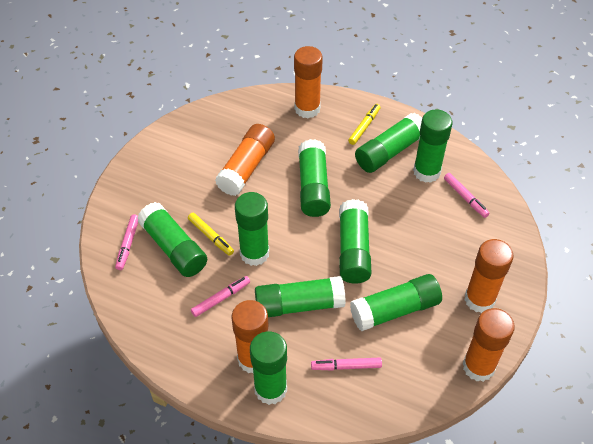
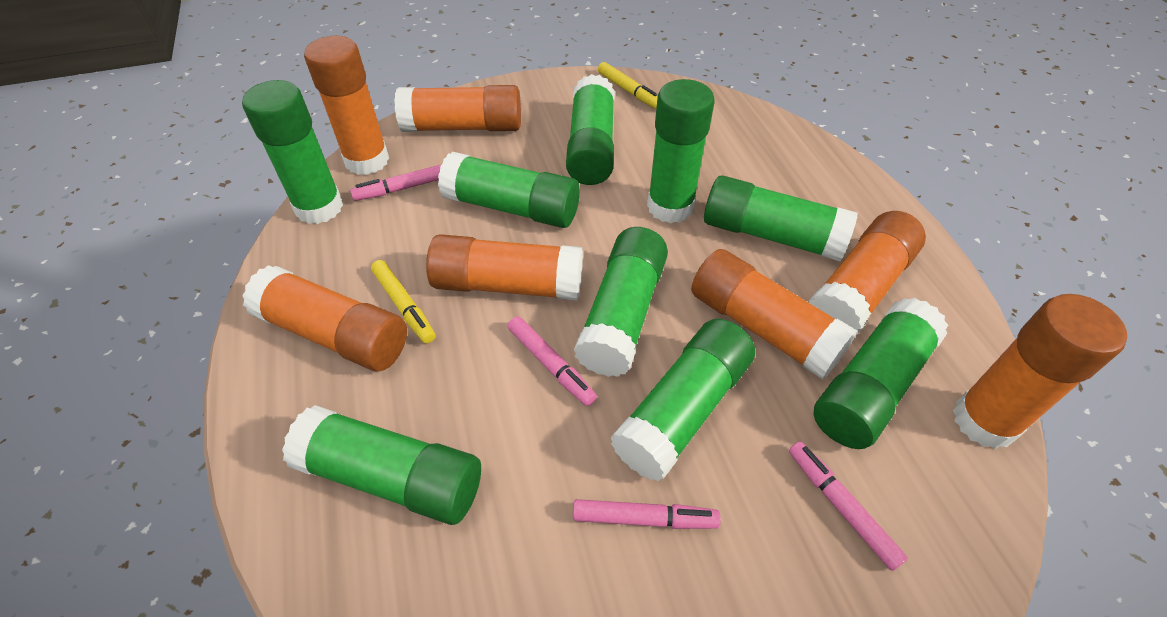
orange glue stick: 5 -> 7

